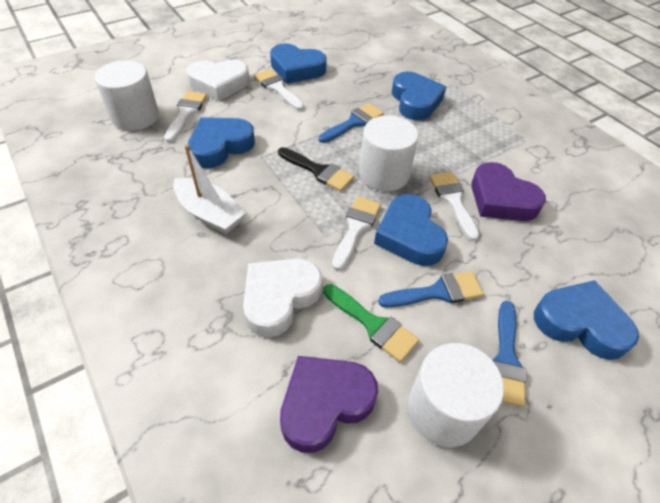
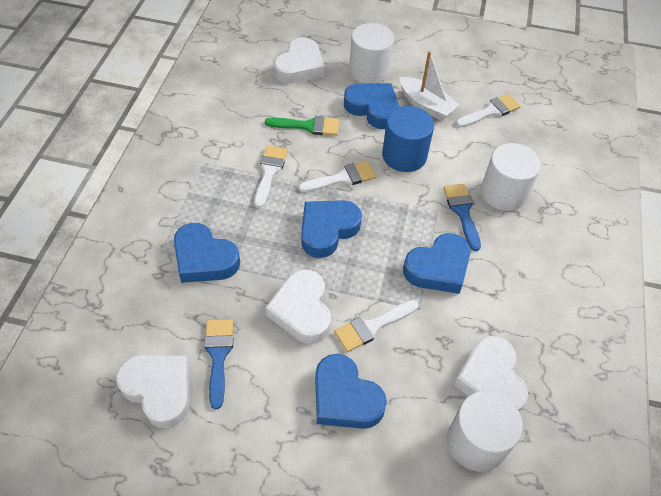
black brush: 1 -> 0
blue brush: 3 -> 2
blue cylinder: 0 -> 1
purple heart: 2 -> 0
white heart: 2 -> 4

